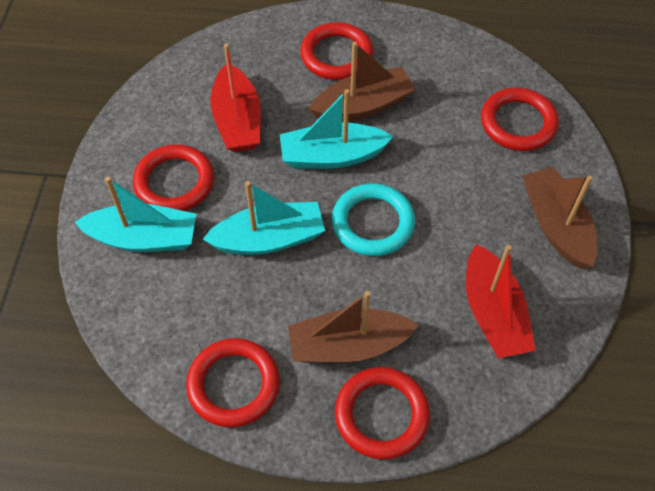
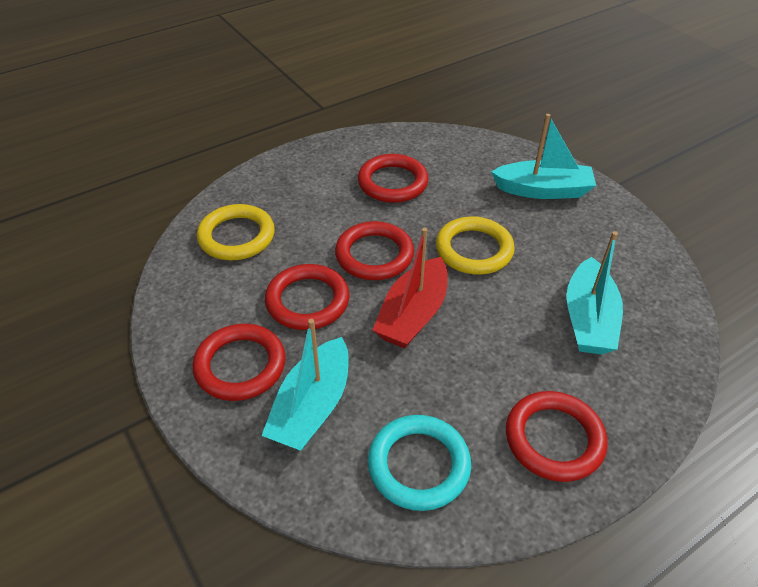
brown boat: 3 -> 0
red boat: 2 -> 1
yellow ring: 0 -> 2

